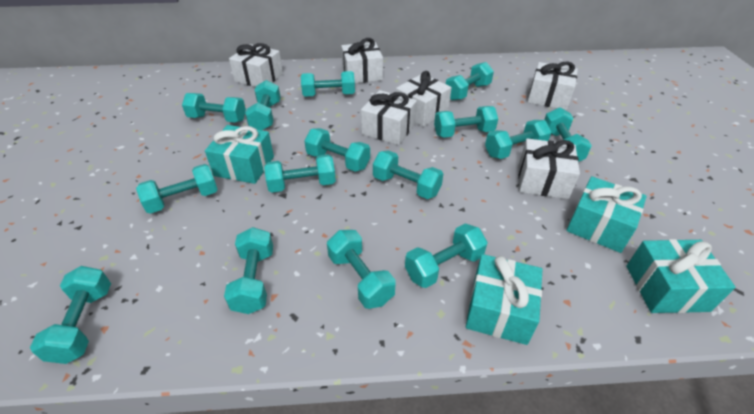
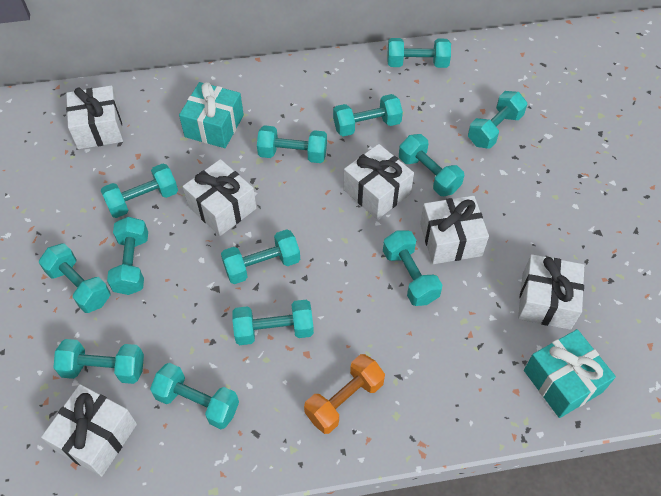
orange dumbbell: 0 -> 1
turquoise dumbbell: 15 -> 13
turquoise gift: 4 -> 2

